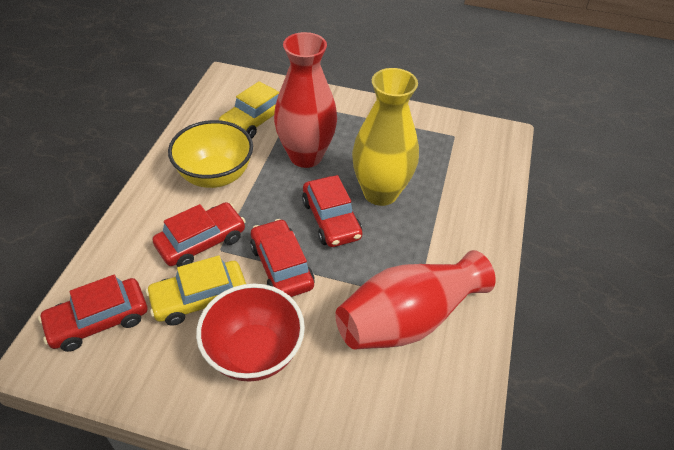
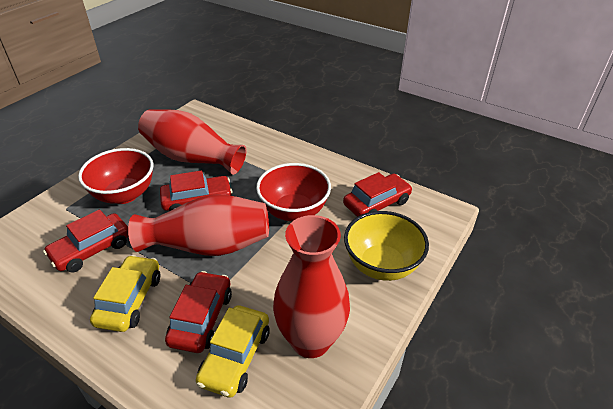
red bowl: 1 -> 2
red vase: 2 -> 3
yellow vase: 1 -> 0

